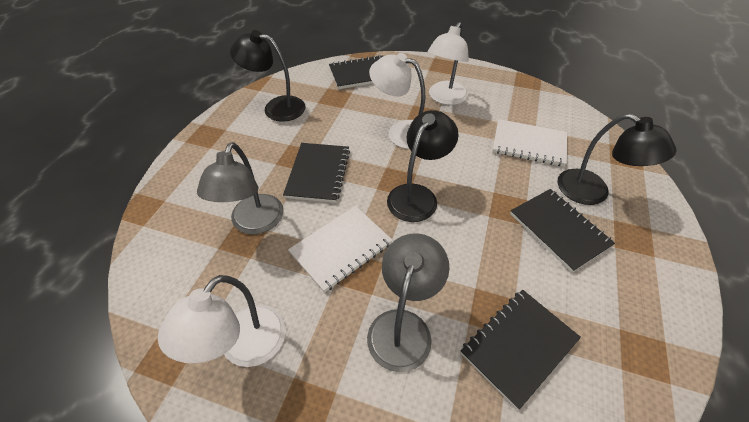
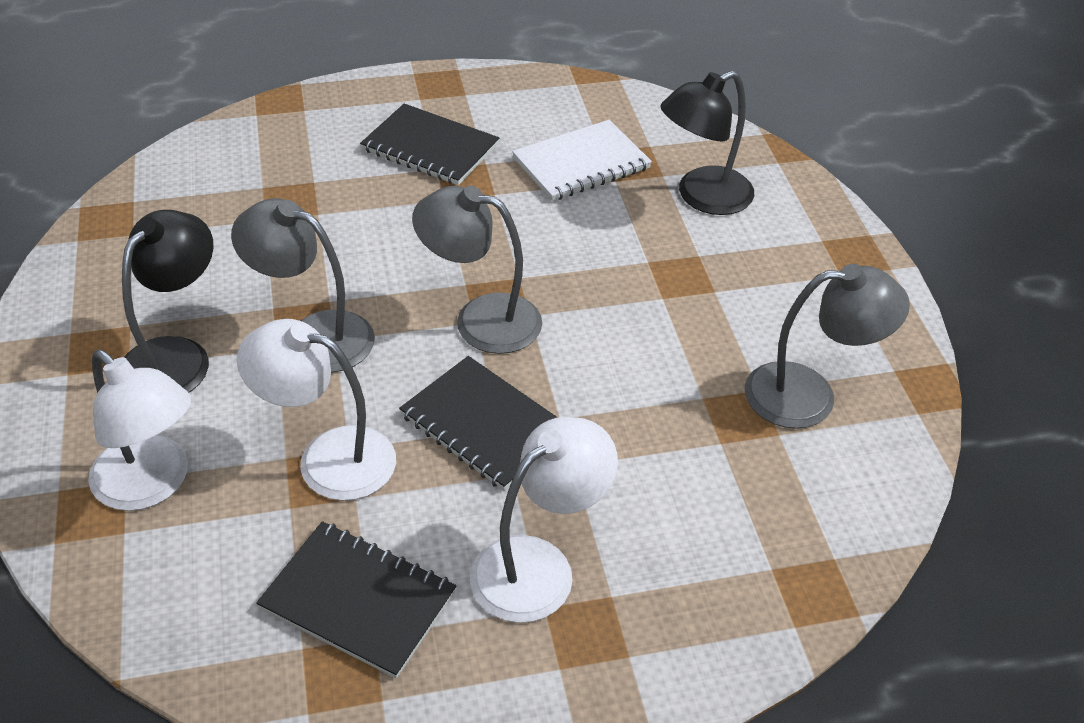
black lamp: 3 -> 2
black notebook: 4 -> 3
grey lamp: 2 -> 3
white notebook: 2 -> 1

